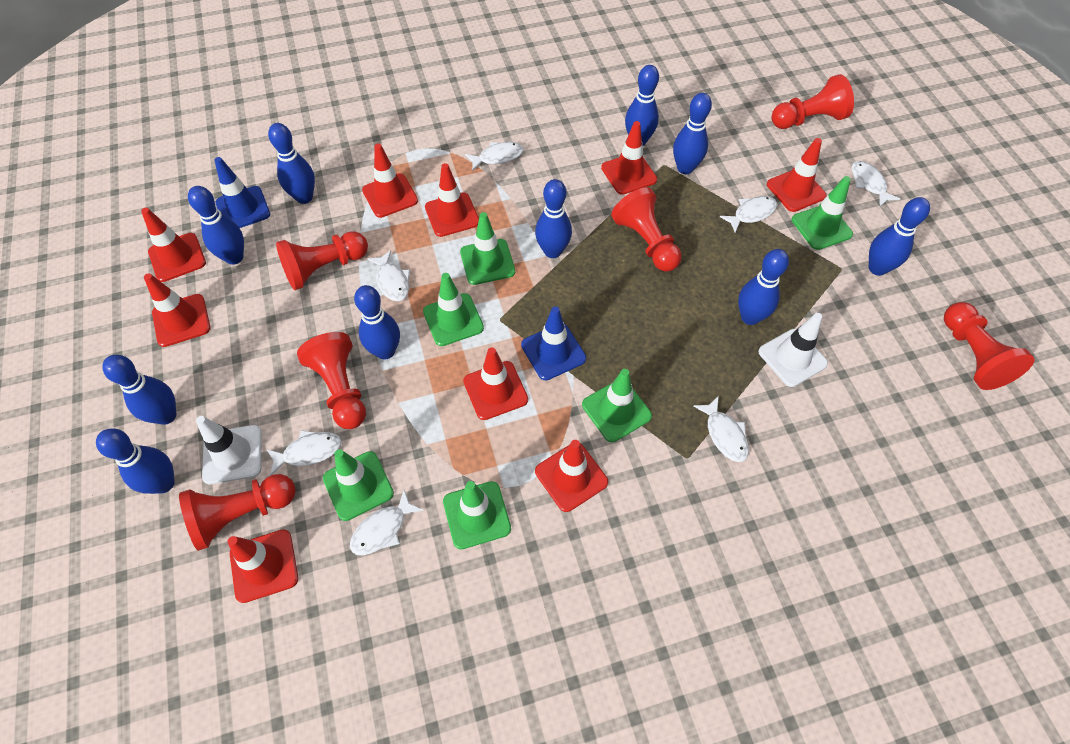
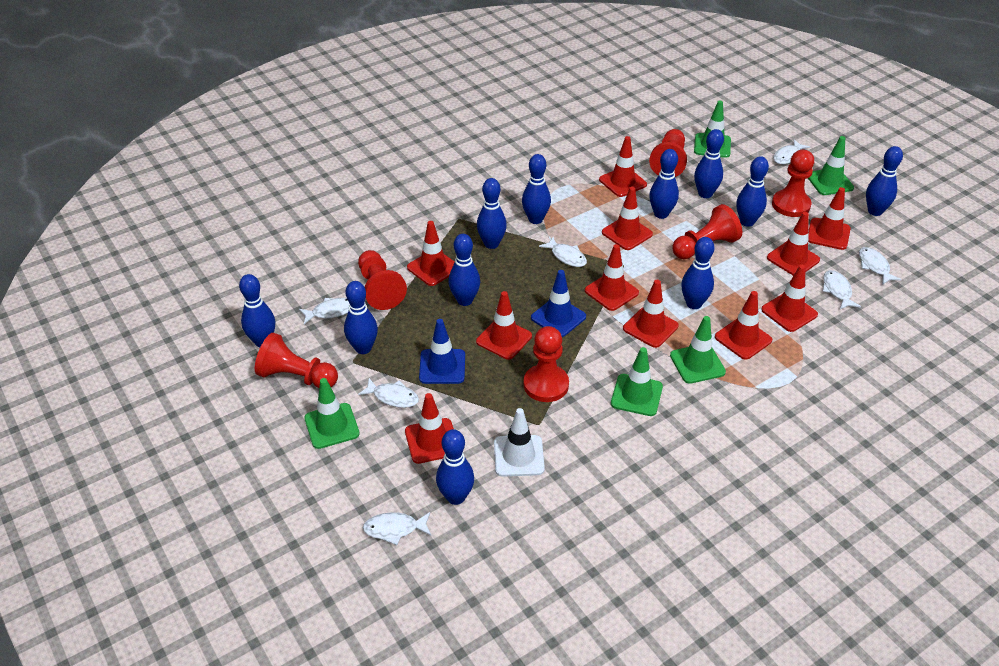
blue bowling pin: 10 -> 11
green traffic cone: 6 -> 5
red traffic cone: 9 -> 11
white traffic cone: 2 -> 1

